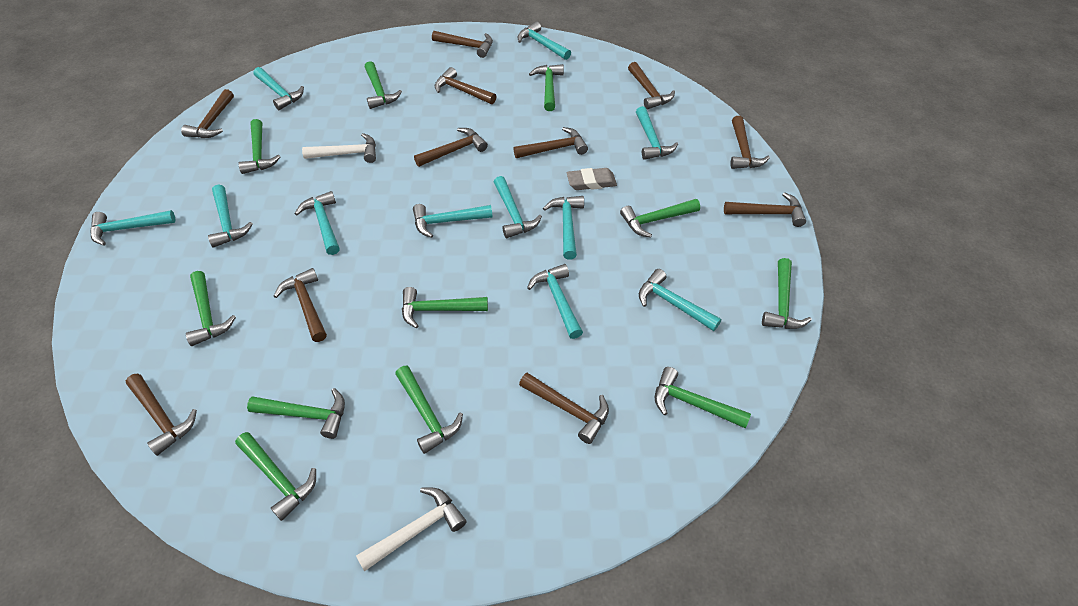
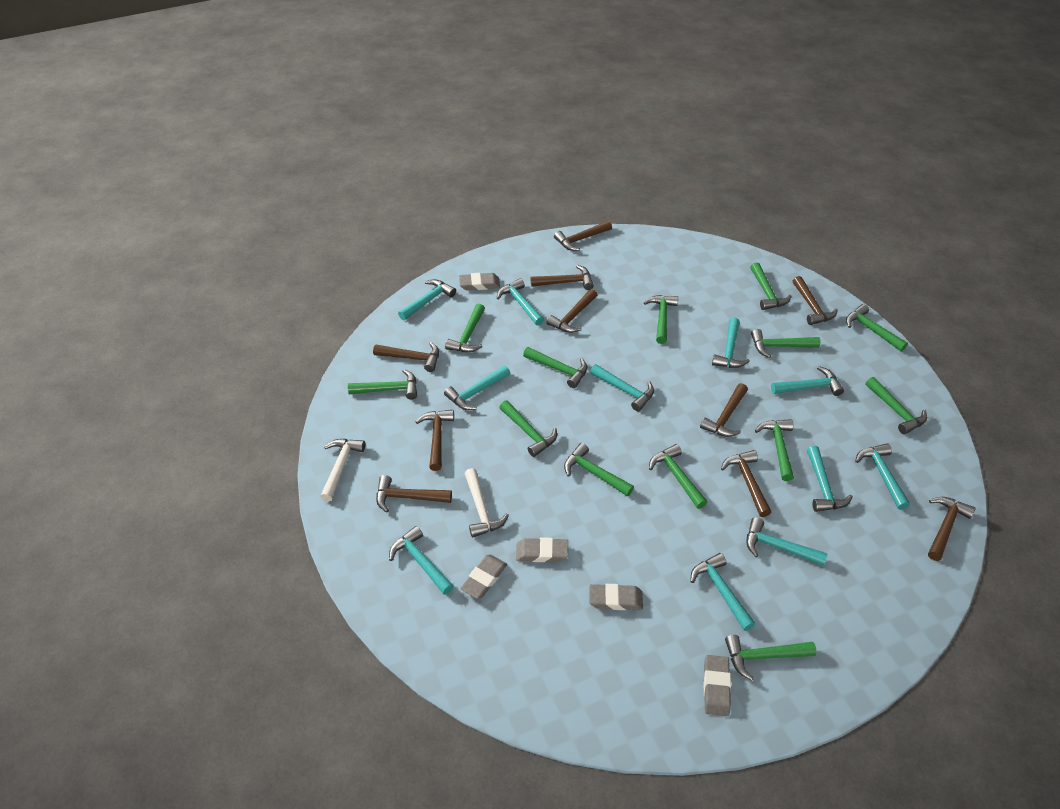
brown hammer: 11 -> 10
green hammer: 11 -> 13
grey eraser: 1 -> 5

